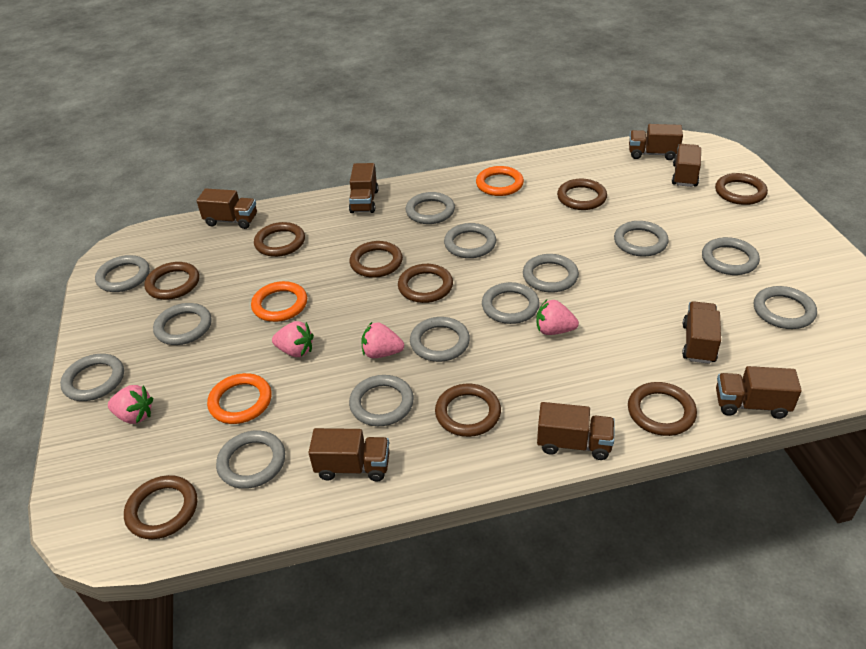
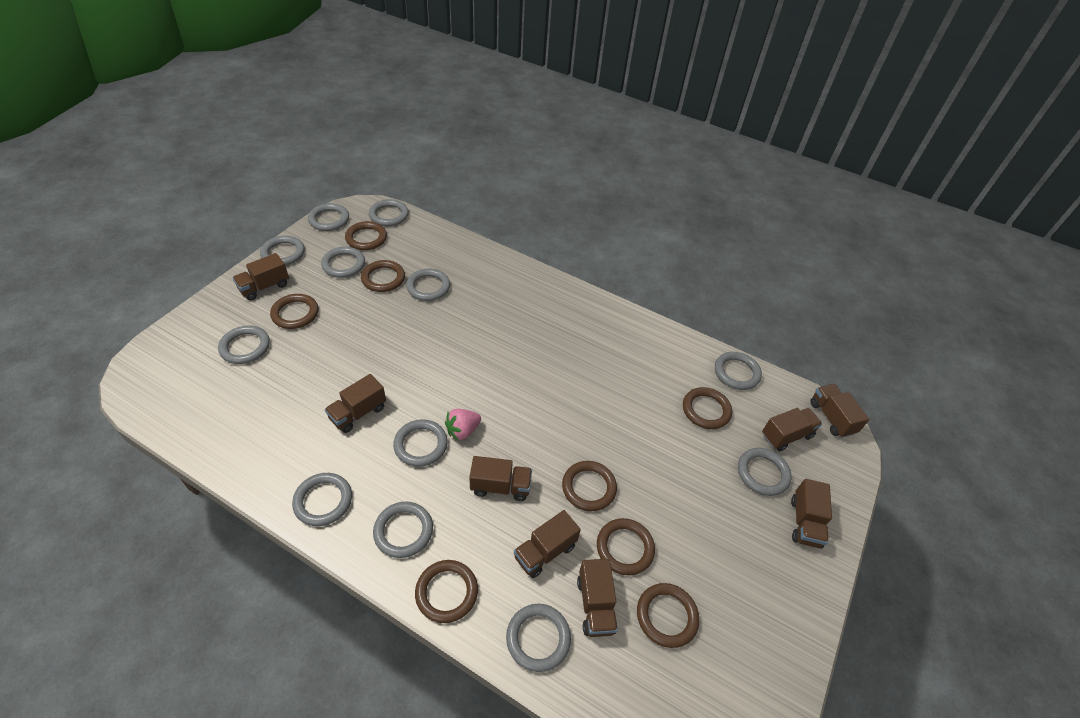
brown ring: 9 -> 8
grey ring: 13 -> 12
orange ring: 3 -> 0
pink strawberry: 4 -> 1

